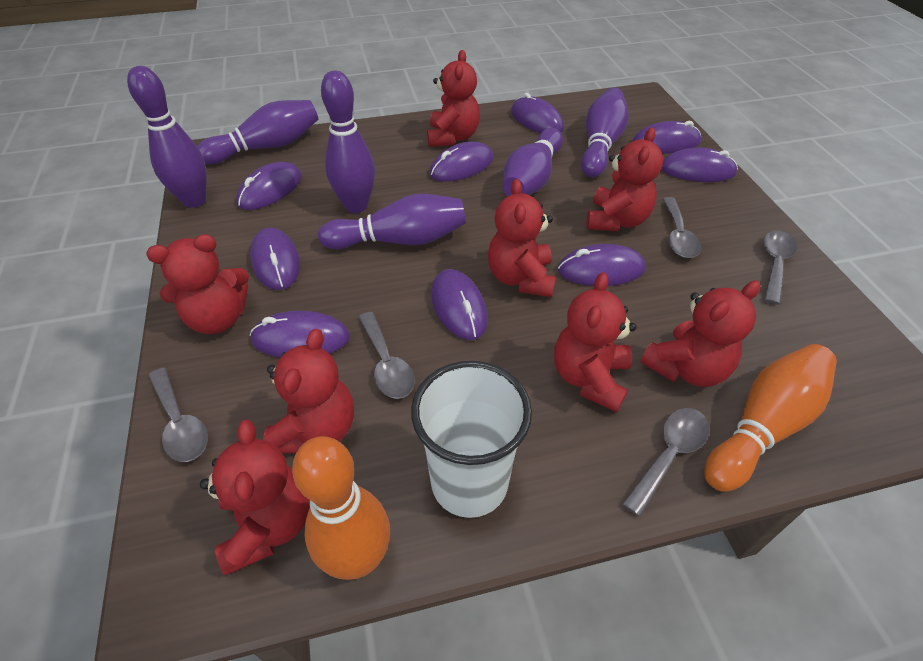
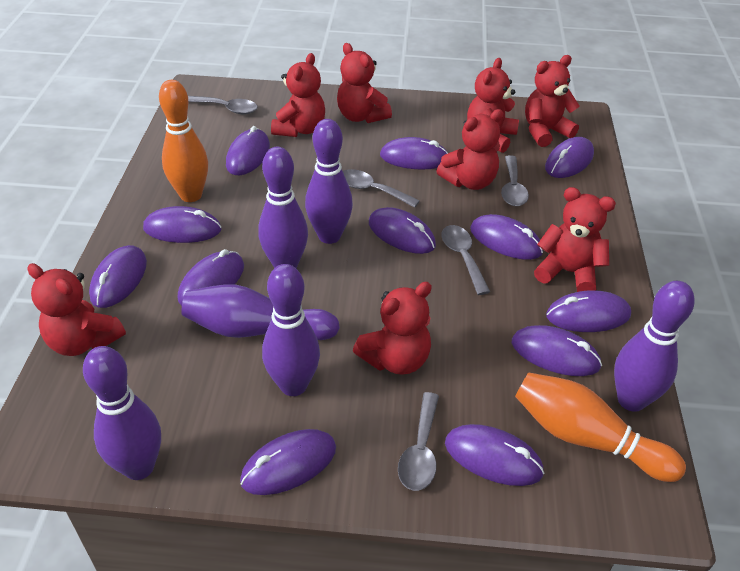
purple mouse: 9 -> 12
white cup: 1 -> 0

